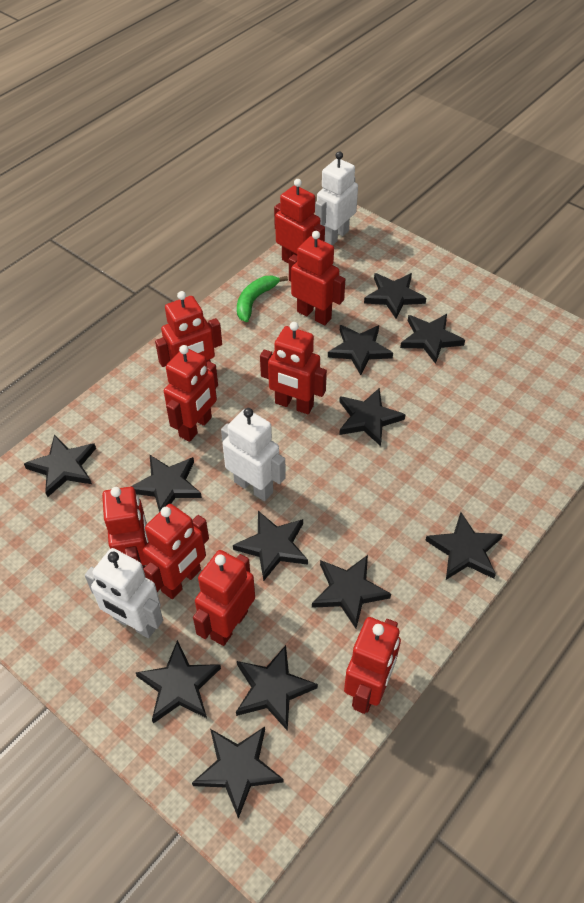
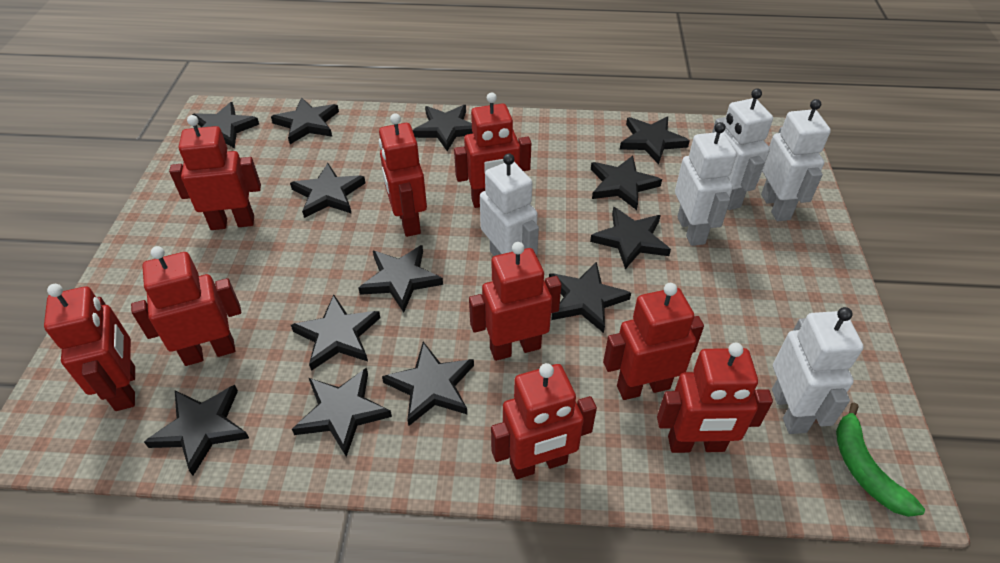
black star: 12 -> 13
white robot: 3 -> 5

